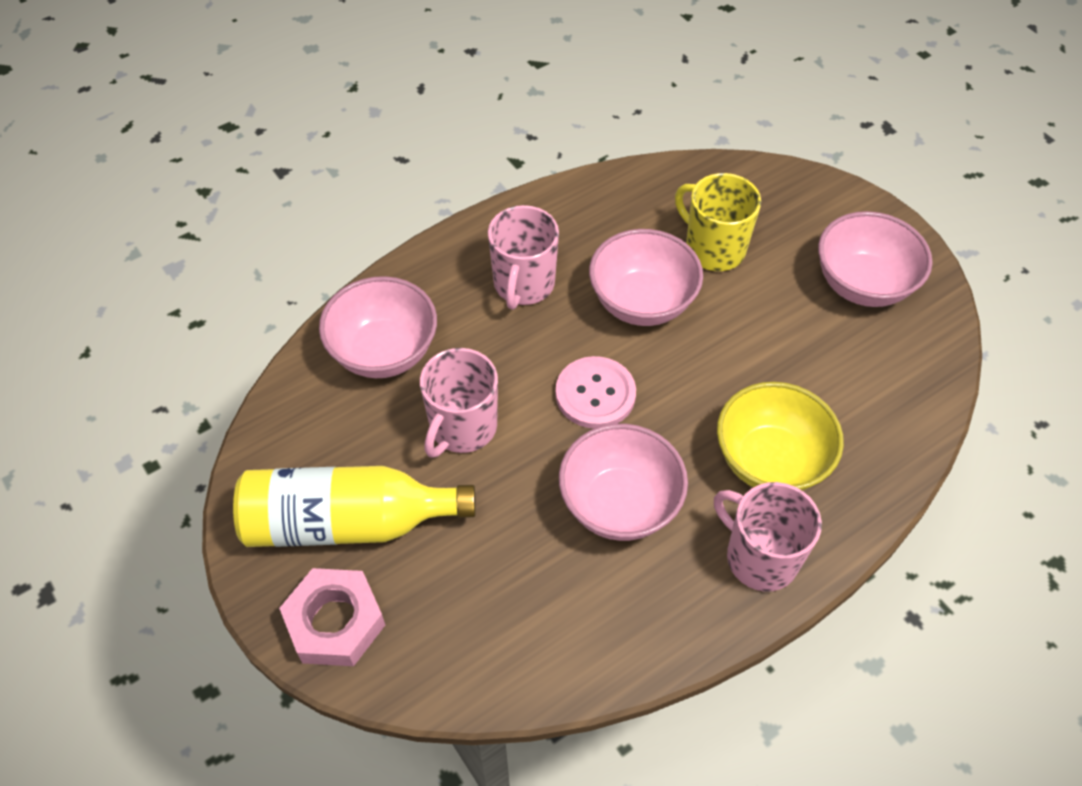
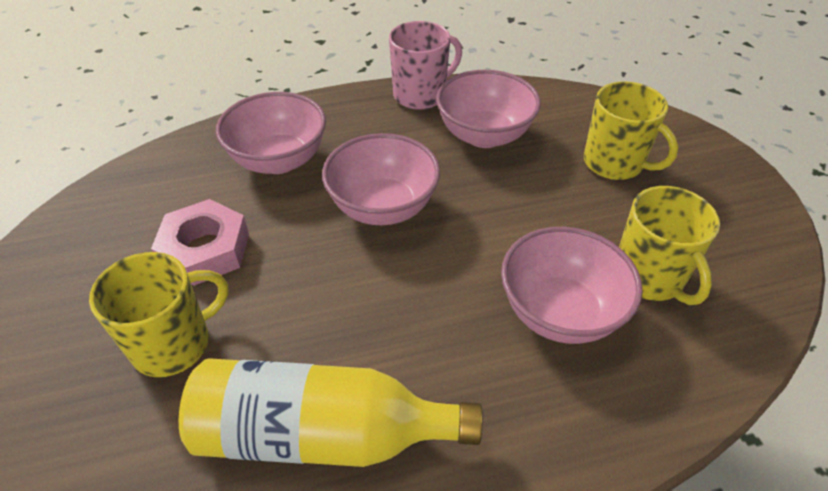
pink button: 1 -> 0
pink mug: 3 -> 1
yellow bowl: 1 -> 0
yellow mug: 1 -> 3

